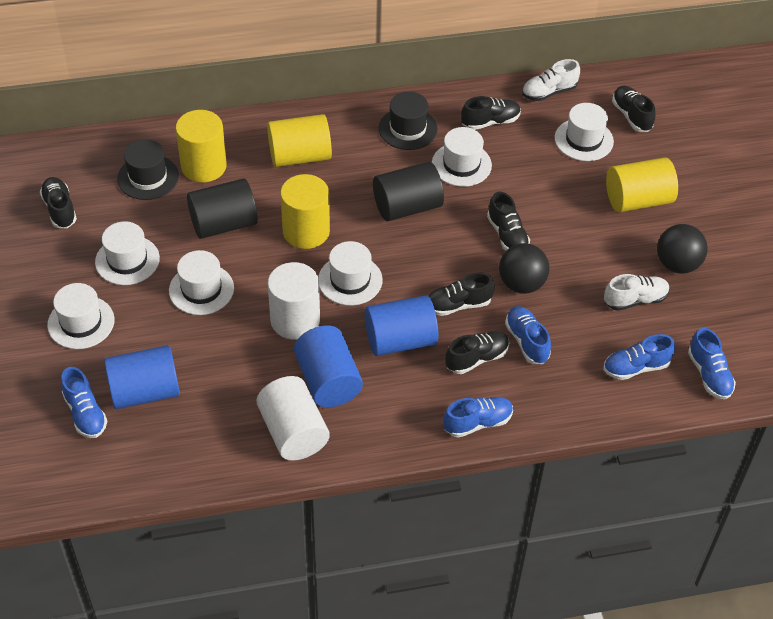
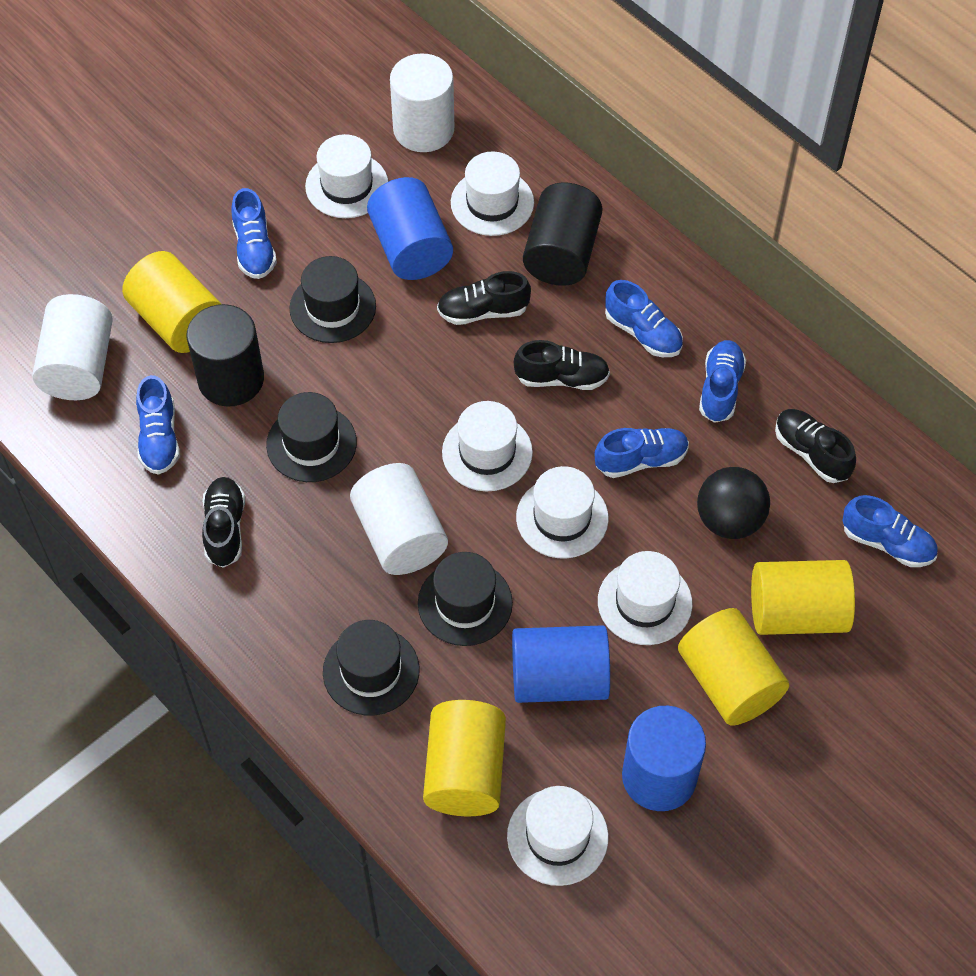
black ball: 2 -> 1
black hat: 2 -> 4
black shoe: 6 -> 4
blue shoe: 5 -> 6
white cylinder: 2 -> 3
white shoe: 2 -> 0

